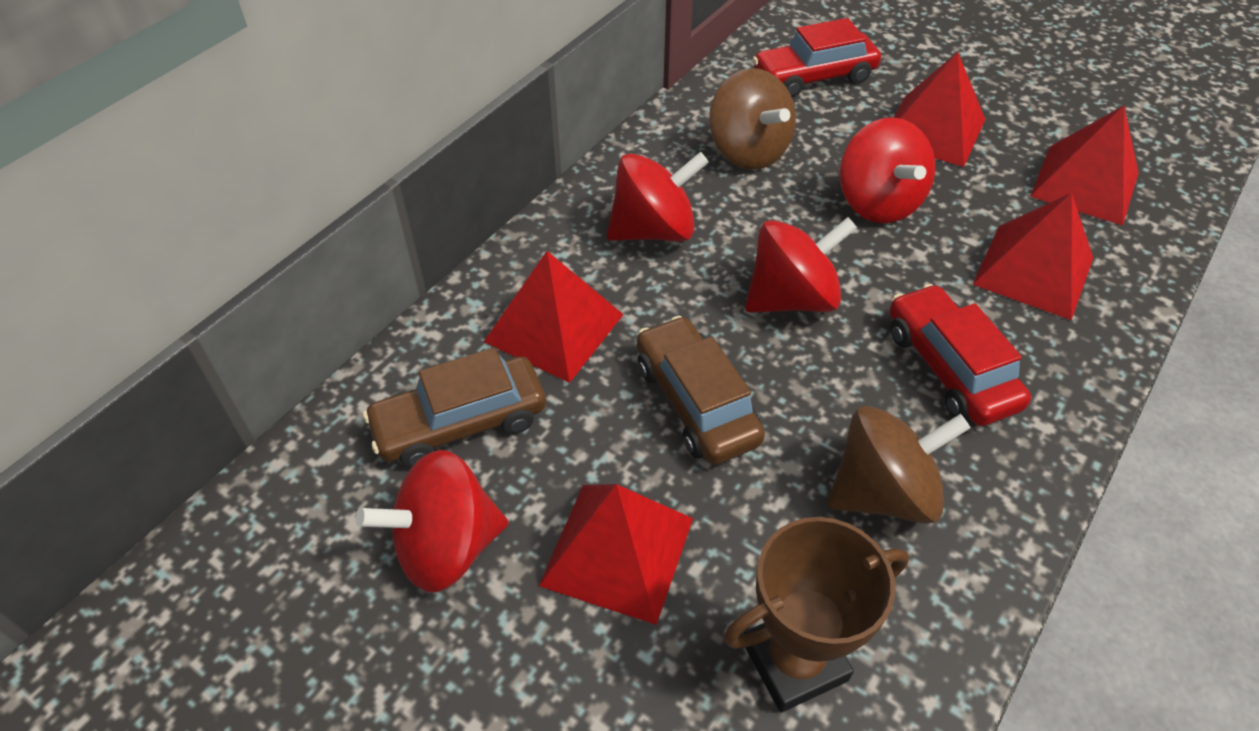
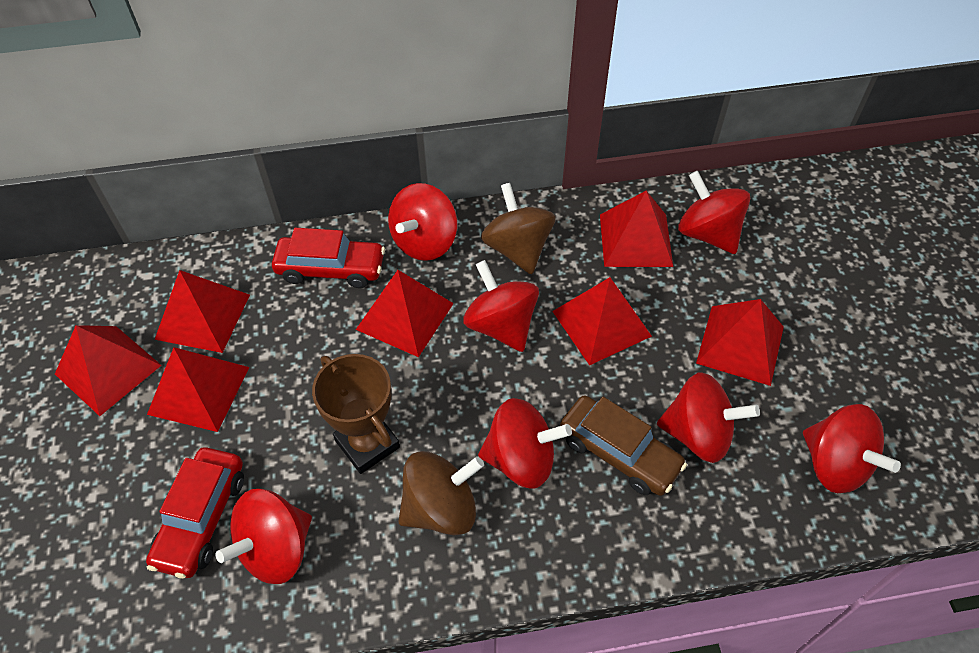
brown car: 2 -> 1
red pyramid: 5 -> 7
red spinning top: 4 -> 7

